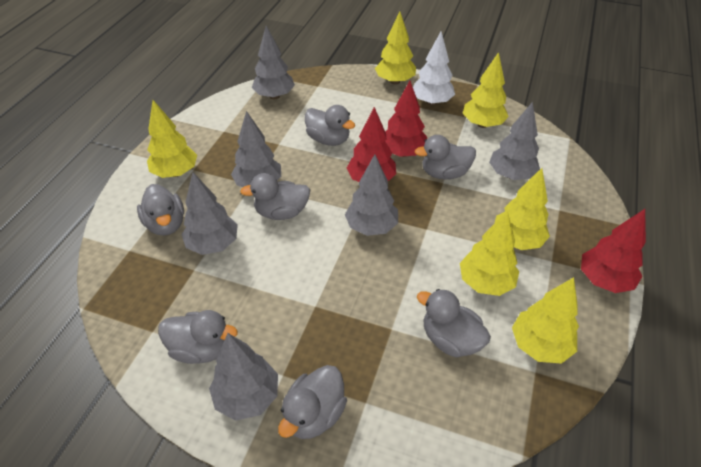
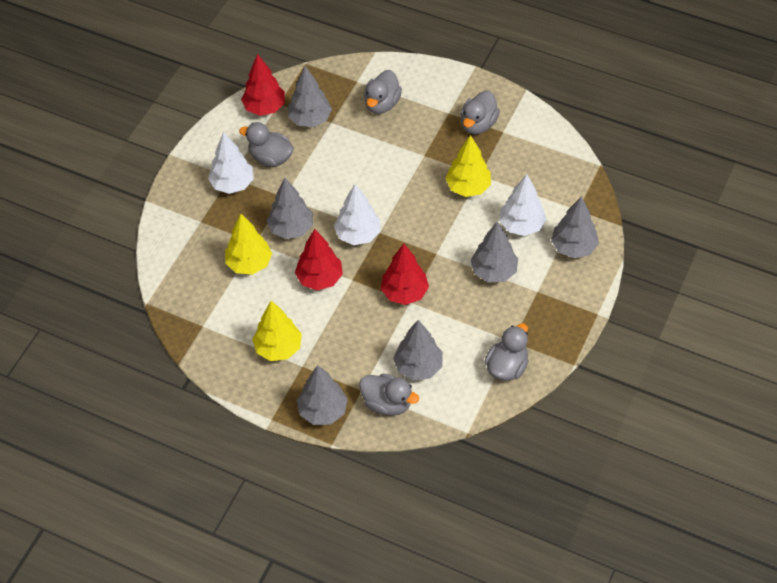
grey duck: 7 -> 5
white tree: 1 -> 3
yellow tree: 6 -> 3

